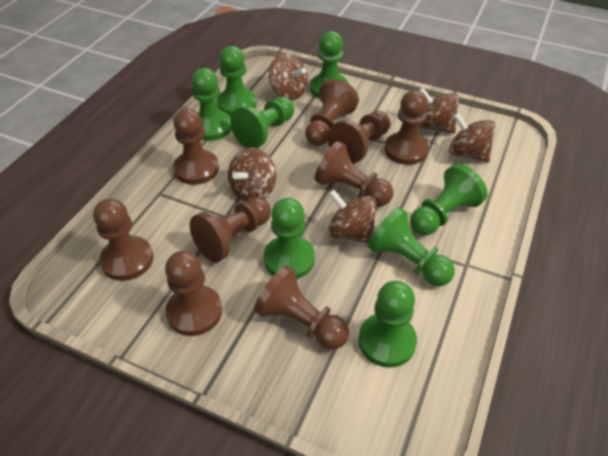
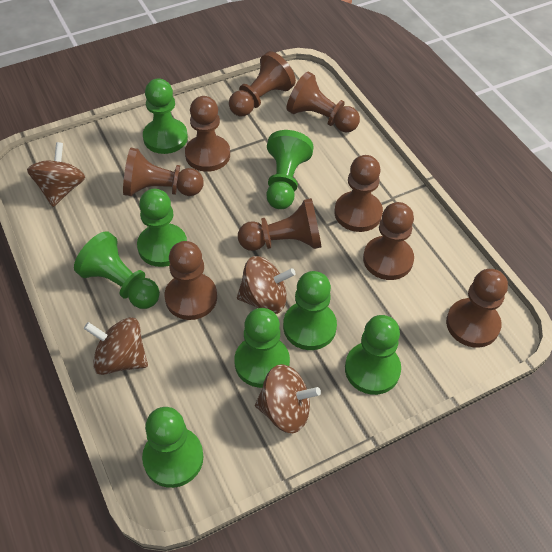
brown spinning top: 5 -> 4

